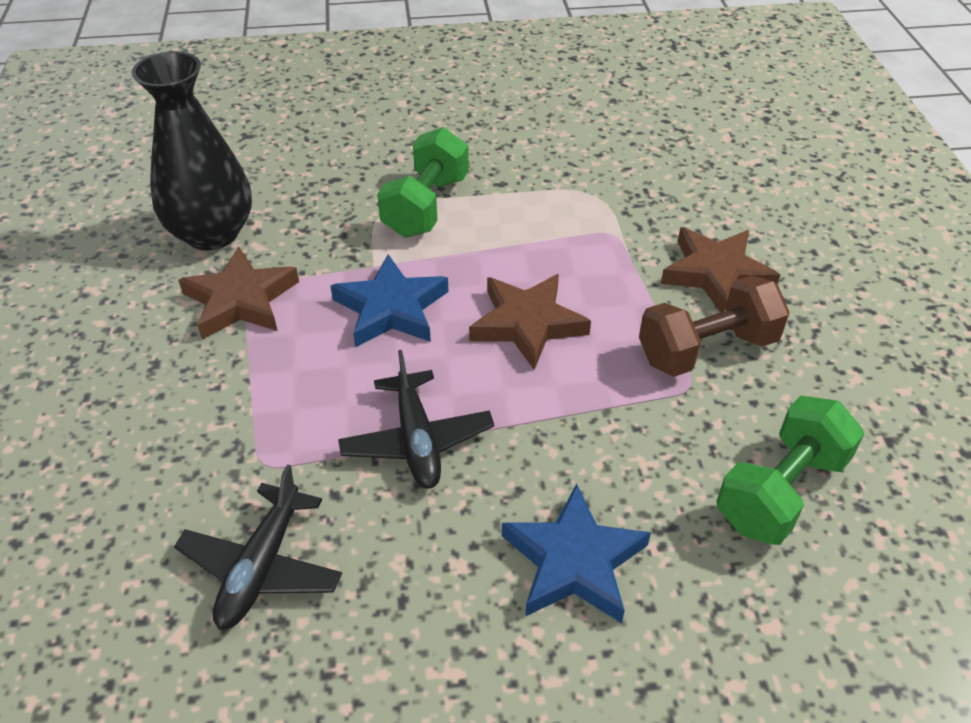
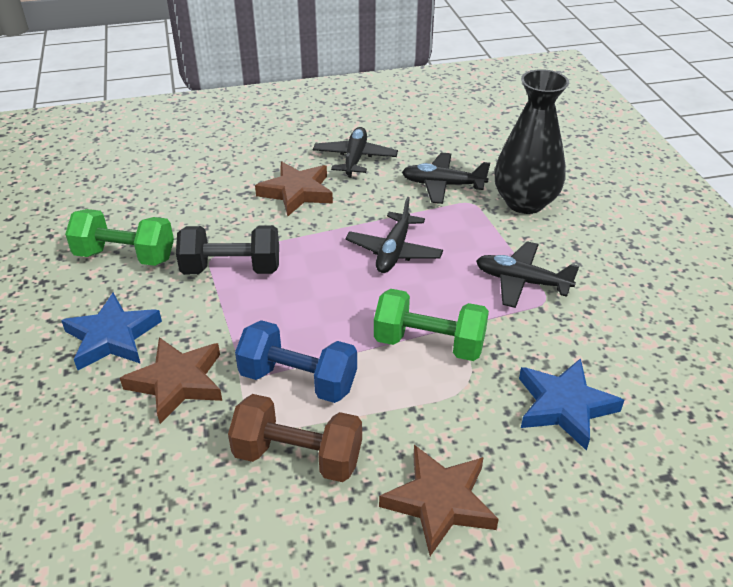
black dumbbell: 0 -> 1
black plane: 2 -> 4
blue dumbbell: 0 -> 1

